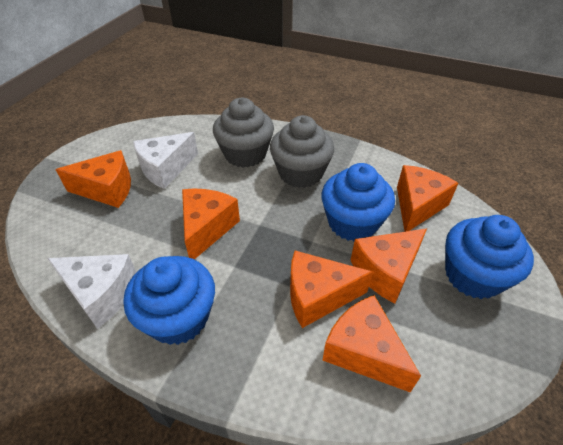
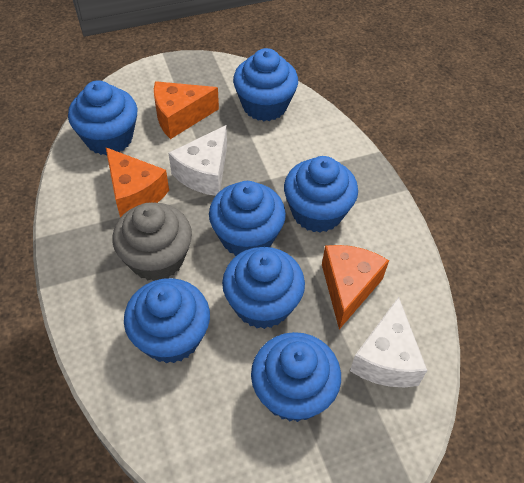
blue cupcake: 3 -> 7
grey cupcake: 2 -> 1
orange cheese: 6 -> 3

